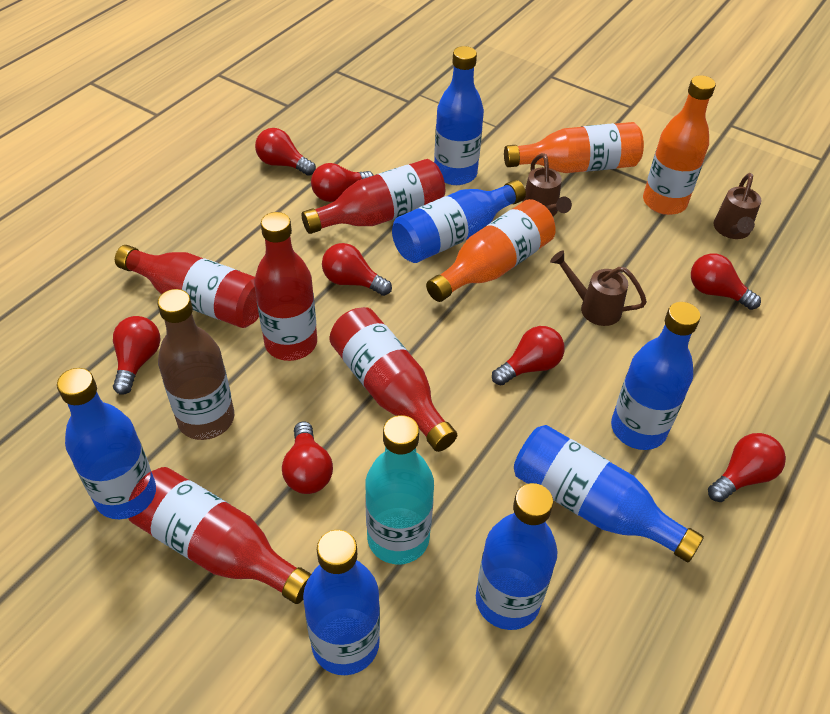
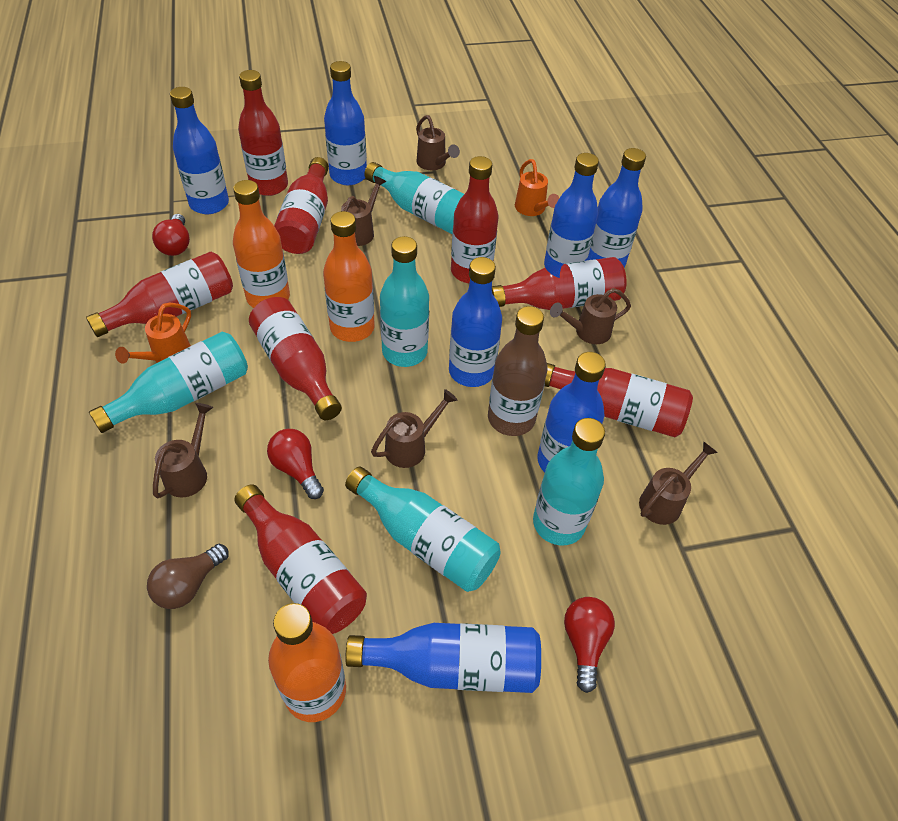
brown light bulb: 0 -> 1
brown watering can: 3 -> 6
orange watering can: 0 -> 2
red bottle: 5 -> 8
red light bulb: 8 -> 3
turquoise bottle: 1 -> 5

